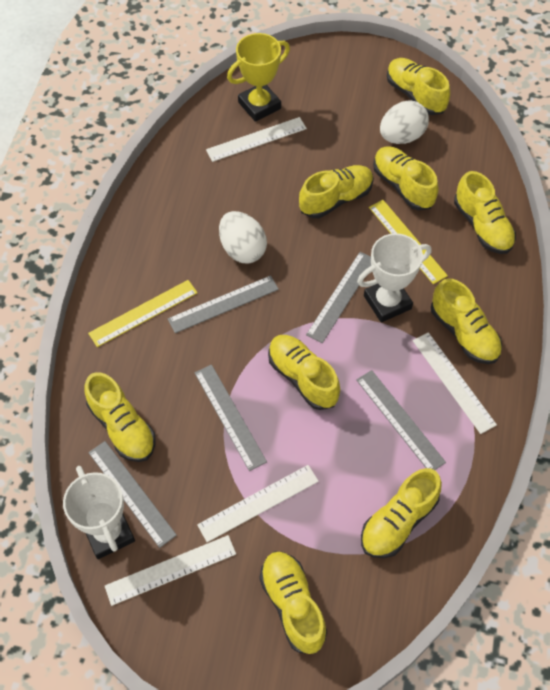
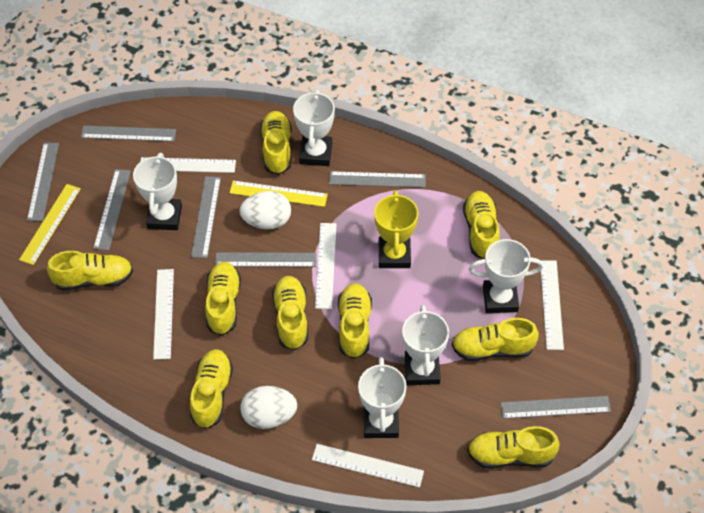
grey ruler: 5 -> 7
white ruler: 4 -> 5
white trophy: 2 -> 5

